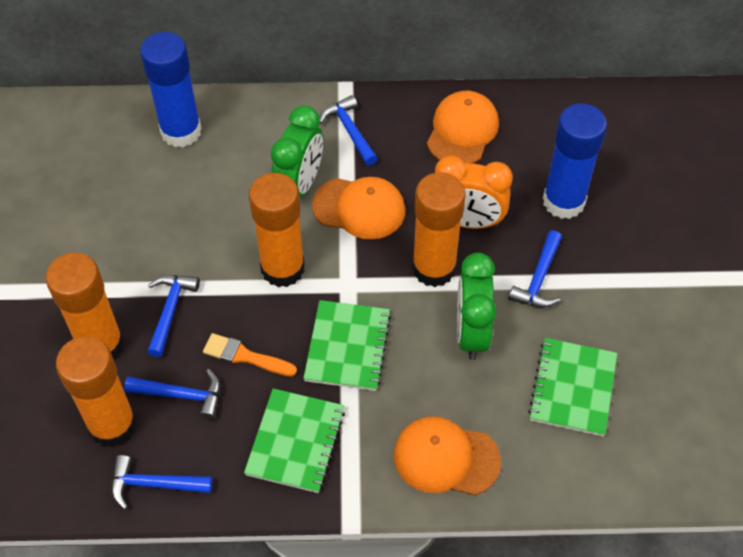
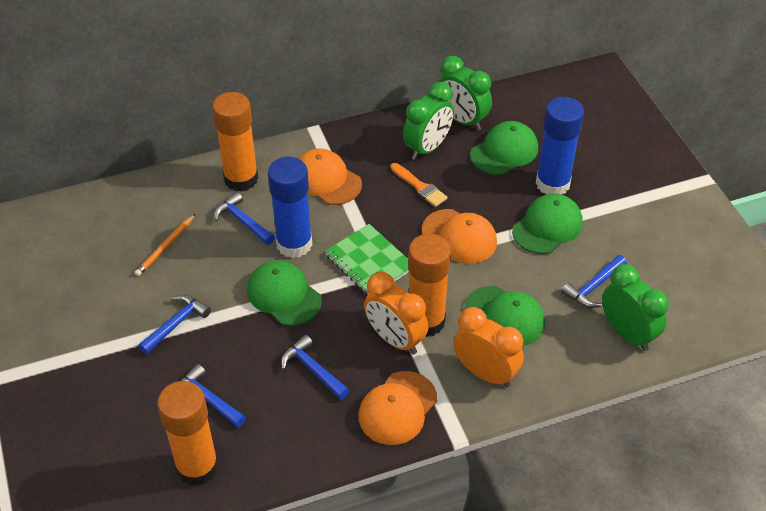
green cap: 0 -> 4
green clock: 2 -> 3
green notebook: 3 -> 1
orange clock: 1 -> 2
orange glue stick: 4 -> 3
orange pencil: 0 -> 1

